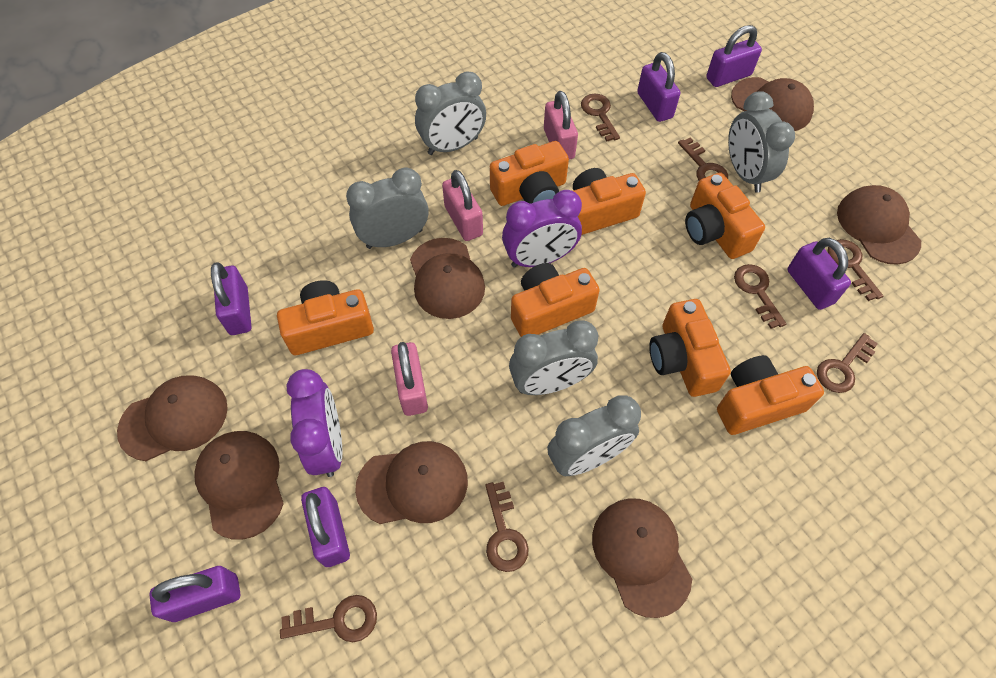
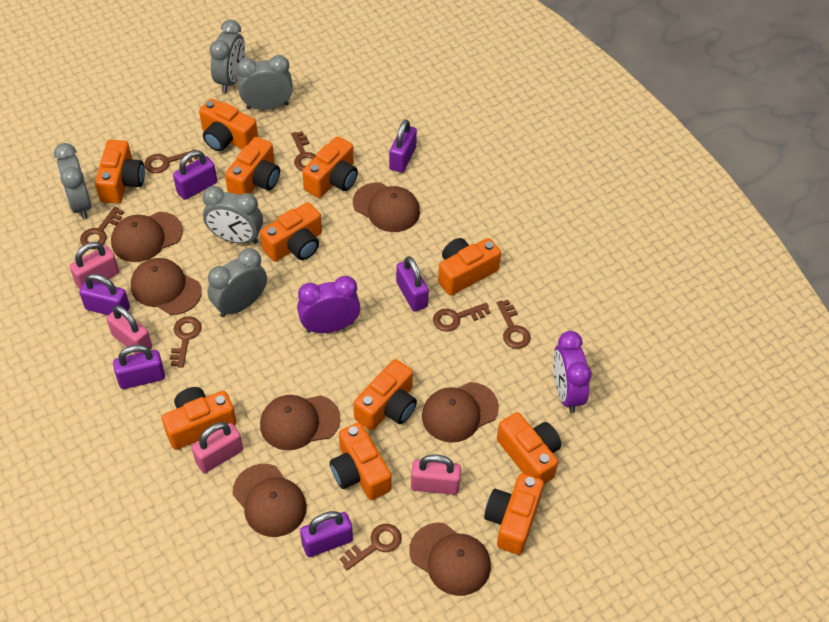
orange camera: 7 -> 11
pink padlock: 3 -> 4

